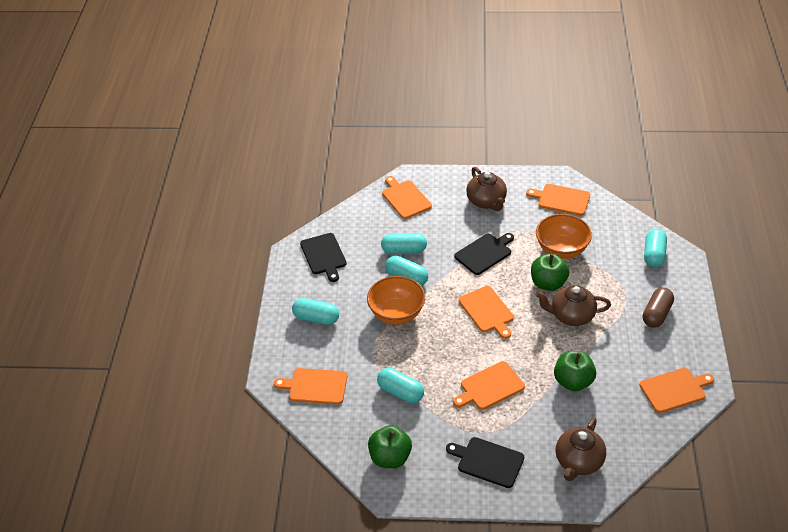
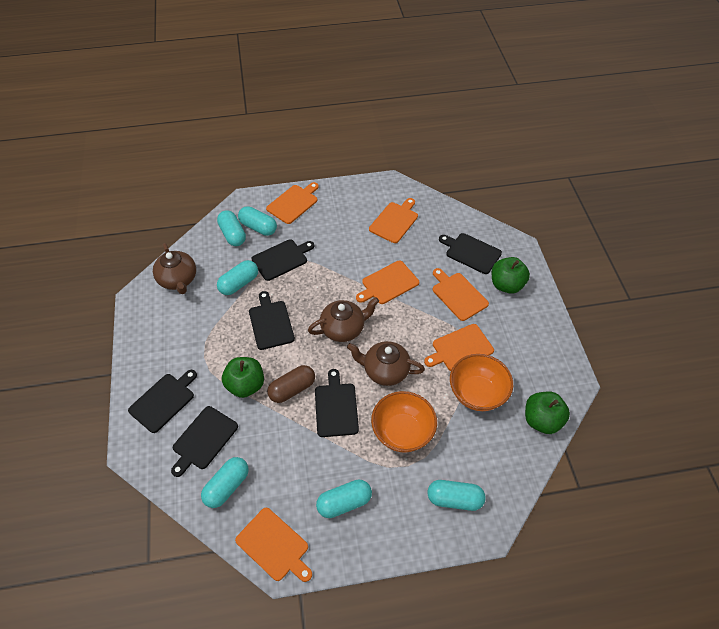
black cutting board: 3 -> 6
turquoise capsule: 5 -> 6

